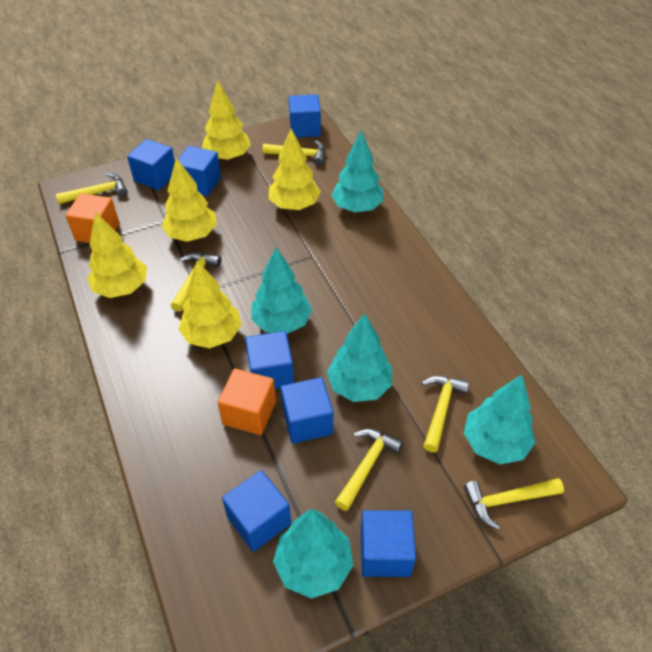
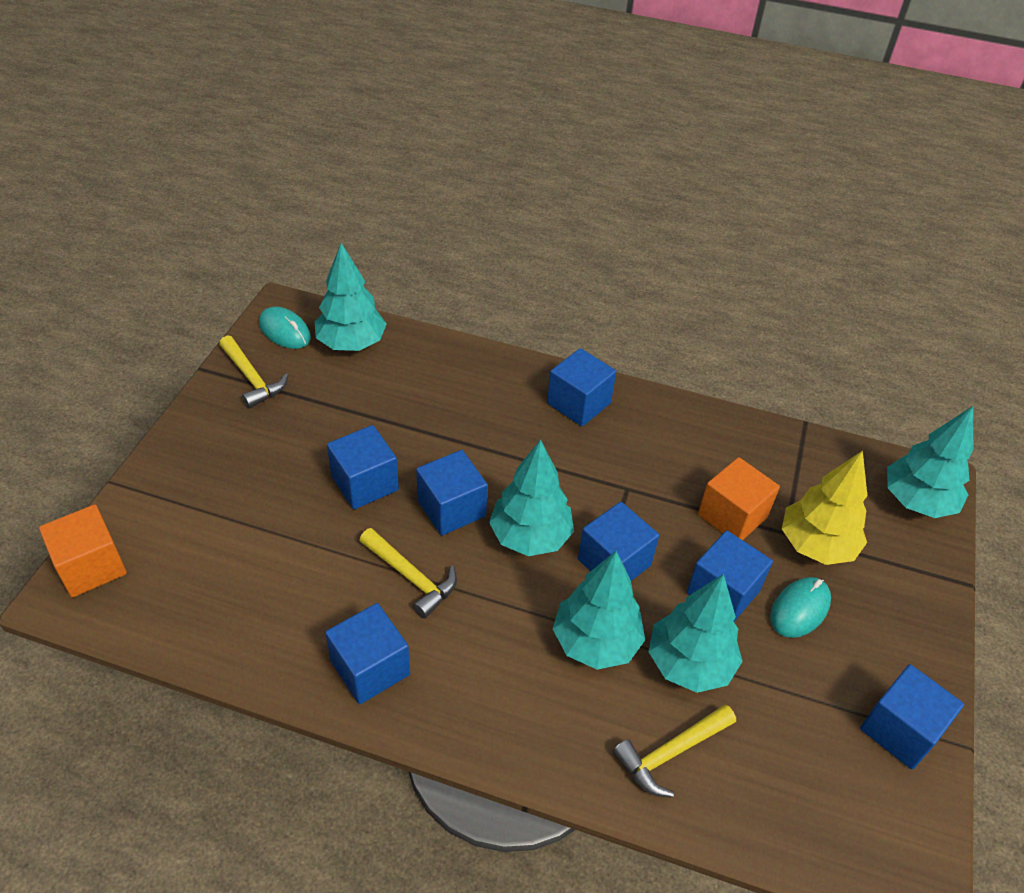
turquoise mouse: 0 -> 2
yellow hammer: 6 -> 3
yellow tree: 5 -> 1

